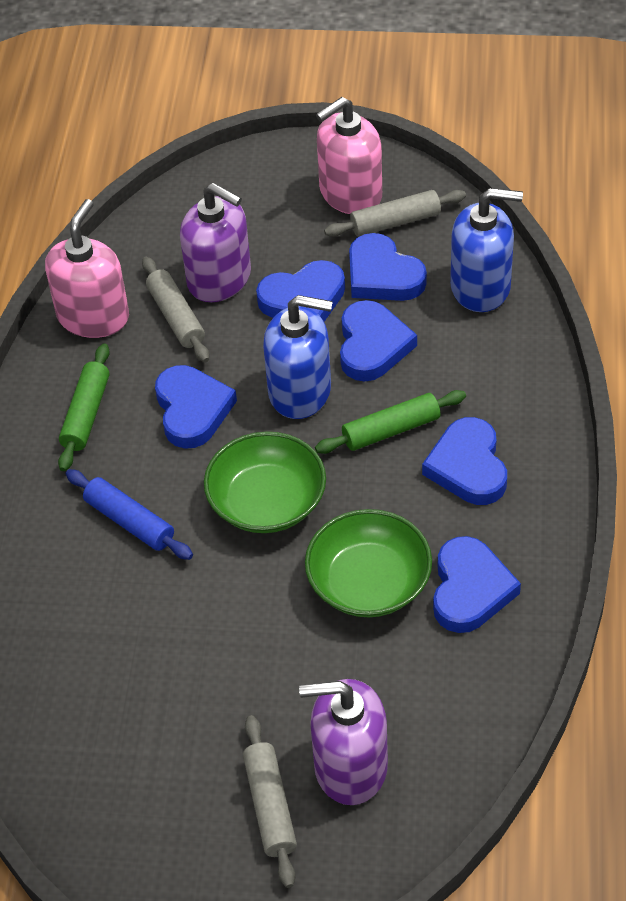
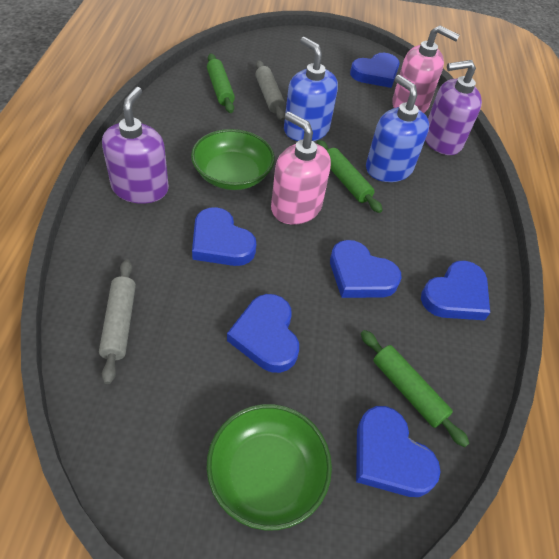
blue rolling pin: 1 -> 0
green rolling pin: 2 -> 3
grey rolling pin: 3 -> 2

